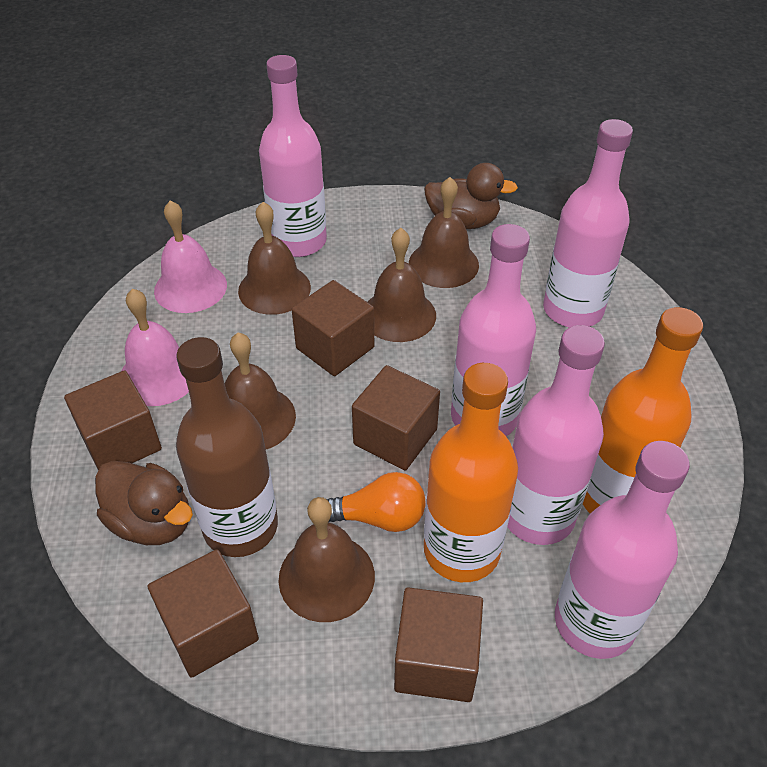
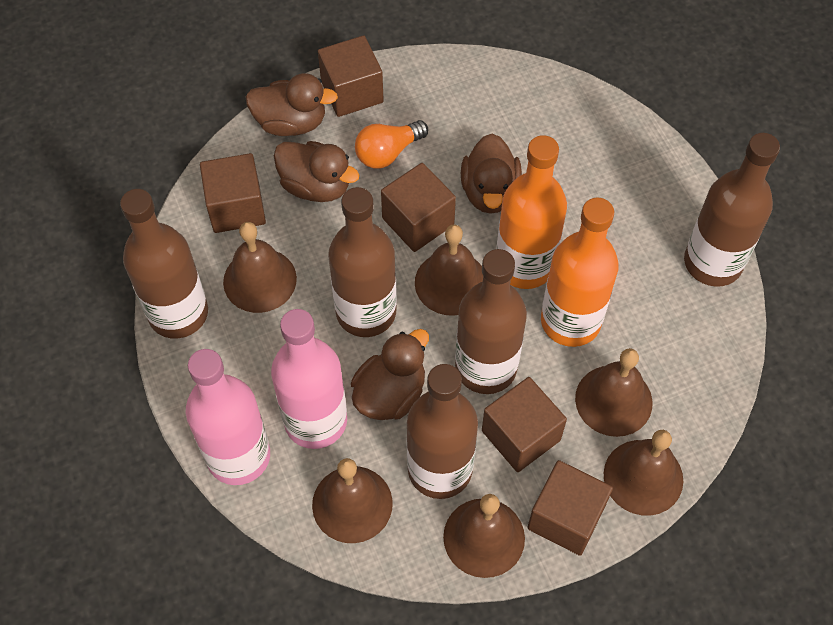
brown bell: 5 -> 6
brown bottle: 1 -> 5
brown duck: 2 -> 4
pink bell: 2 -> 0
pink bottle: 5 -> 2

